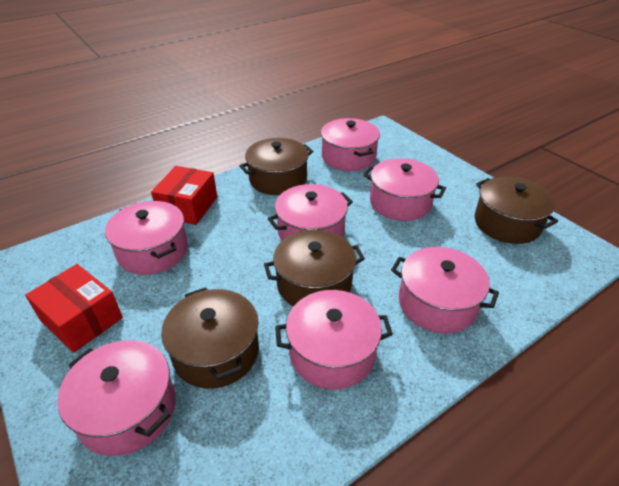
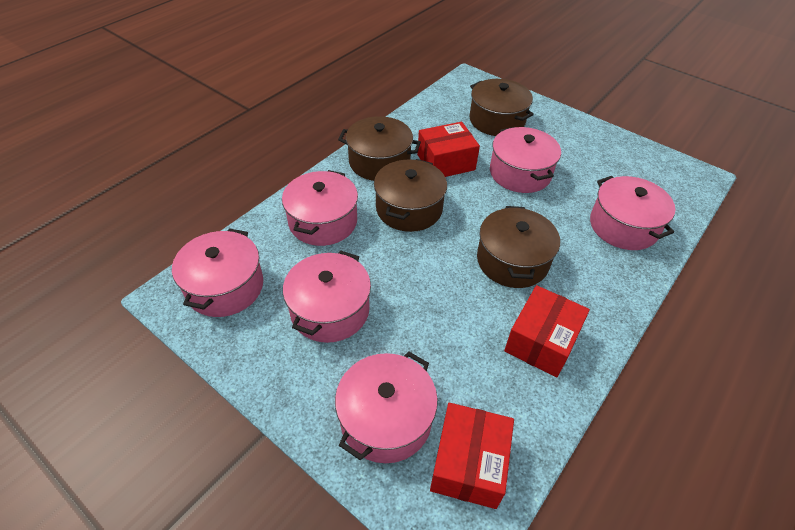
pink pot: 7 -> 6
red box: 2 -> 3

